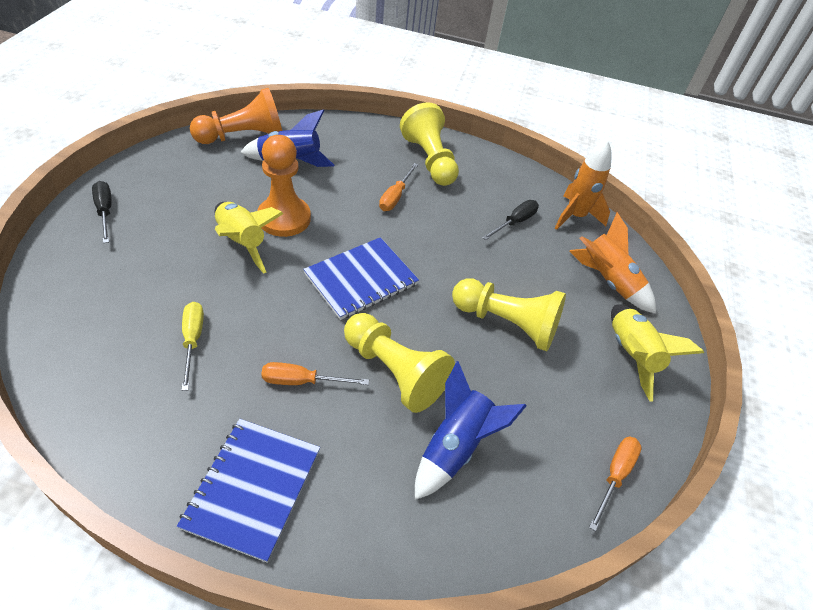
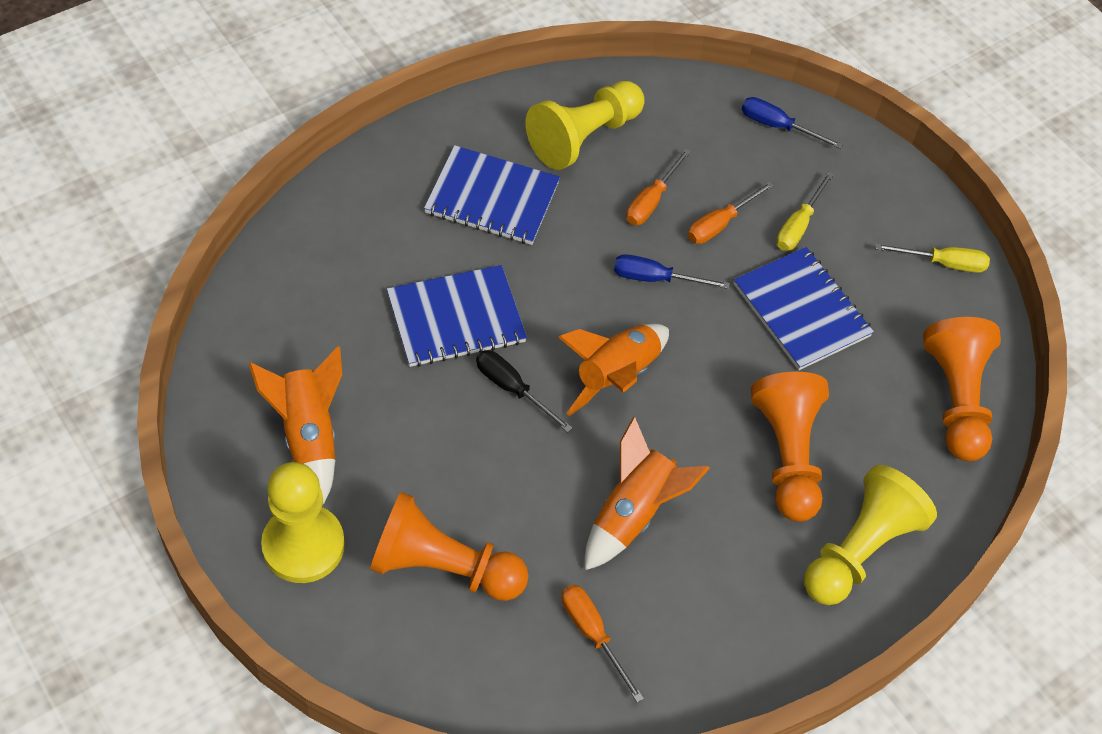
black screwdriver: 2 -> 1
blue notebook: 2 -> 3
blue rocket: 2 -> 0
blue screwdriver: 0 -> 2
orange pawn: 2 -> 3
orange rocket: 2 -> 3
yellow rocket: 2 -> 0
yellow screwdriver: 1 -> 2

